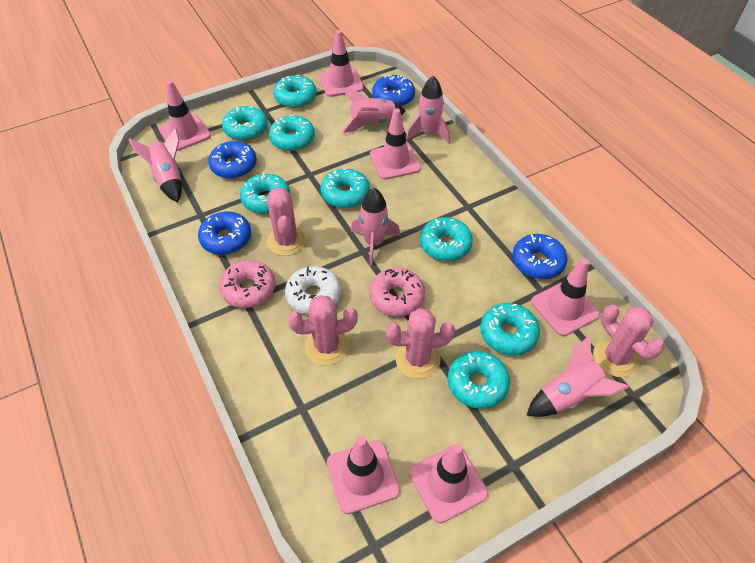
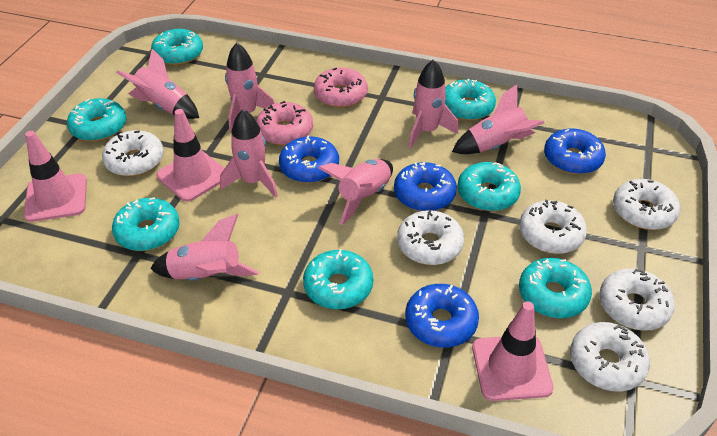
pink cactus: 4 -> 0
pink rocket: 5 -> 7
pink traffic cone: 6 -> 3
turquoise donut: 8 -> 7
white donut: 1 -> 6

